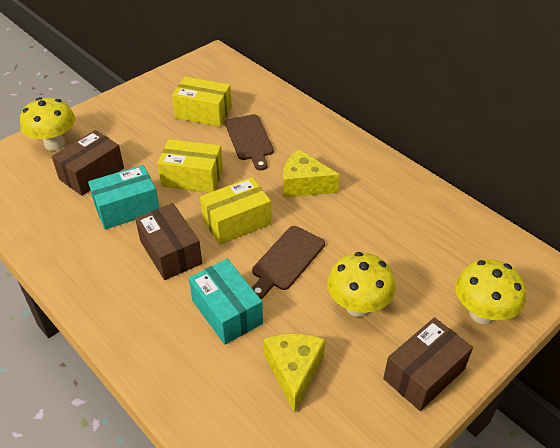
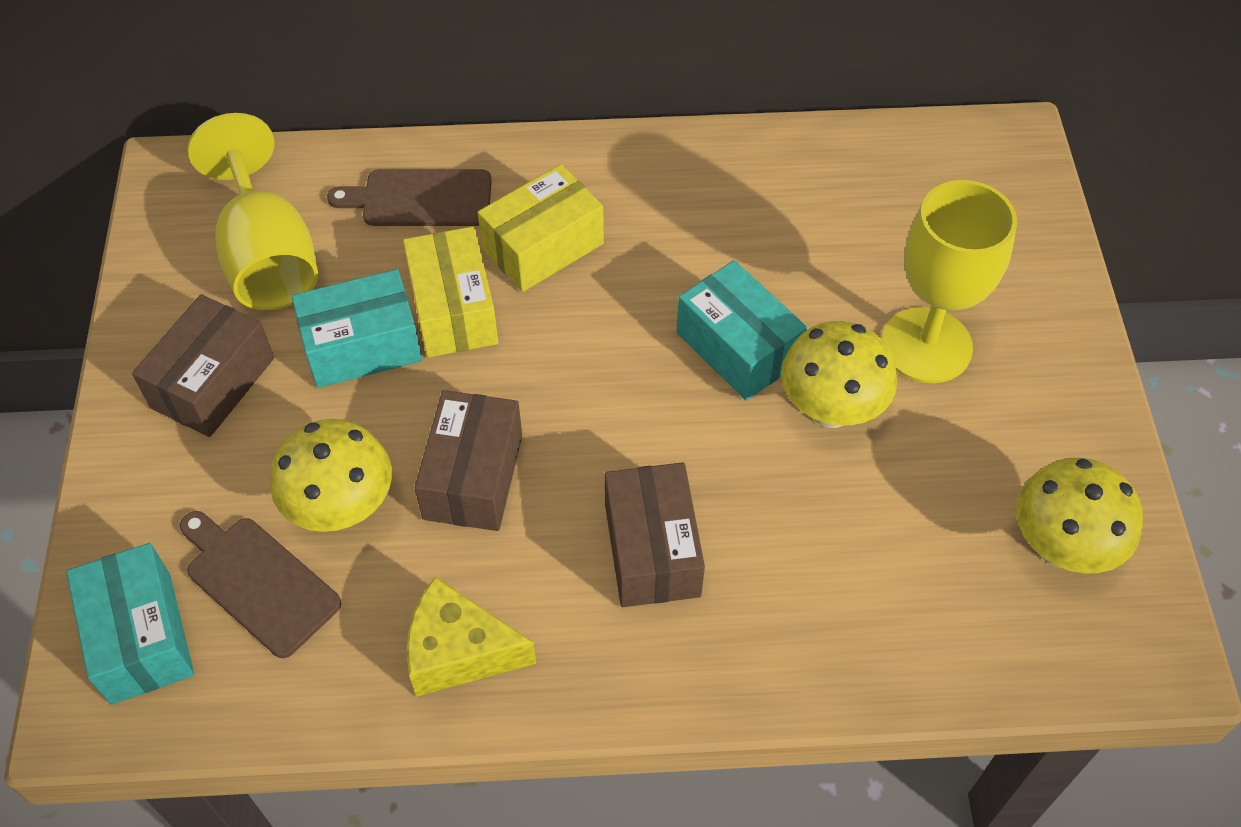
turquoise box: 2 -> 3
yellow box: 3 -> 2
yellow cheese: 2 -> 1
yellow goblet: 0 -> 2

